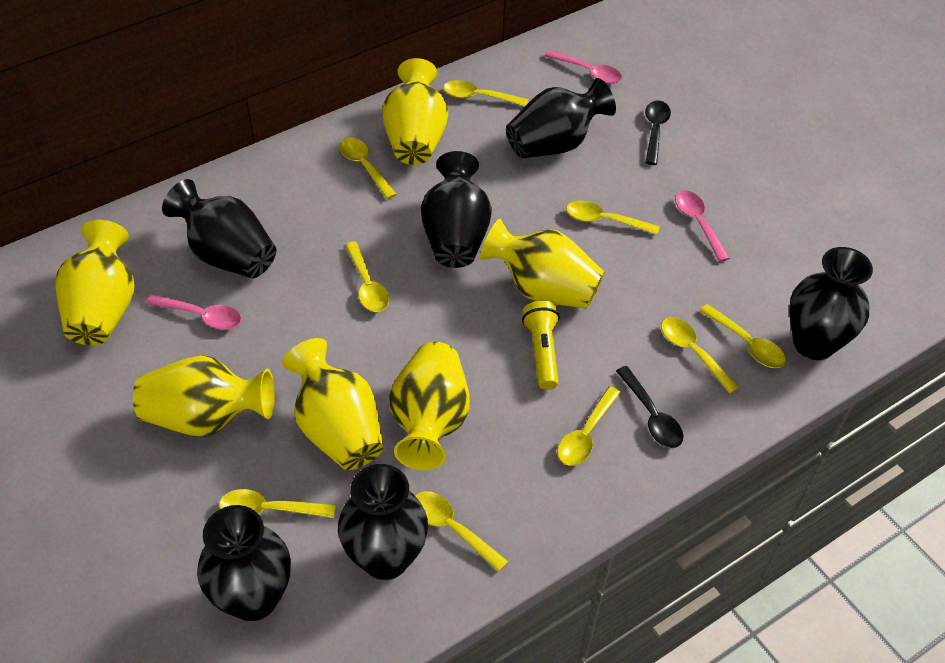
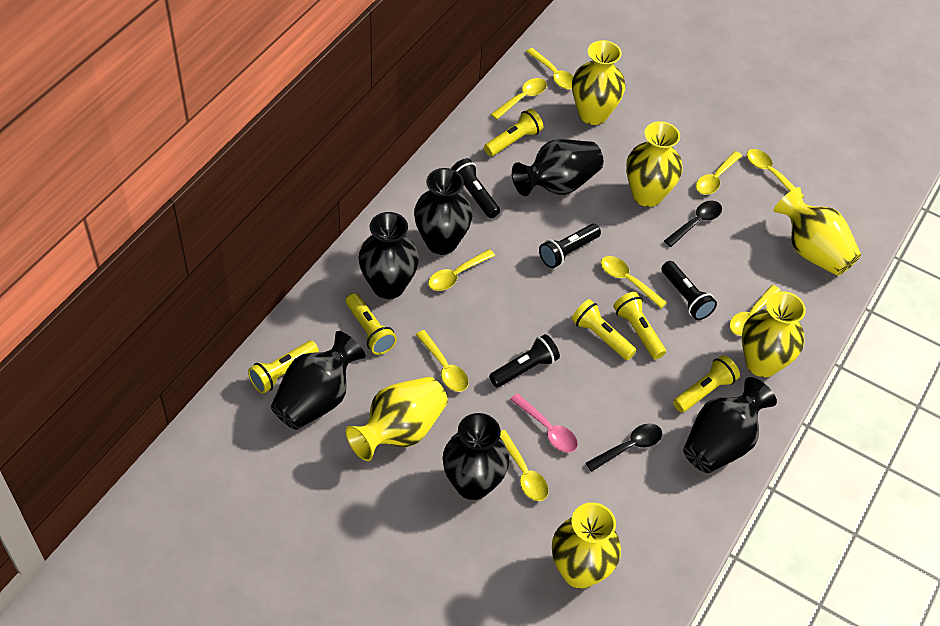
black flashlight: 0 -> 4
pink spoon: 3 -> 1
yellow flashlight: 1 -> 6

